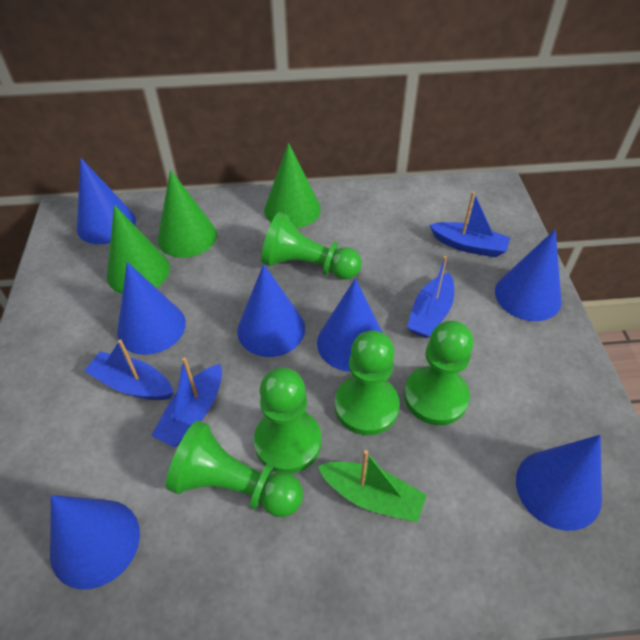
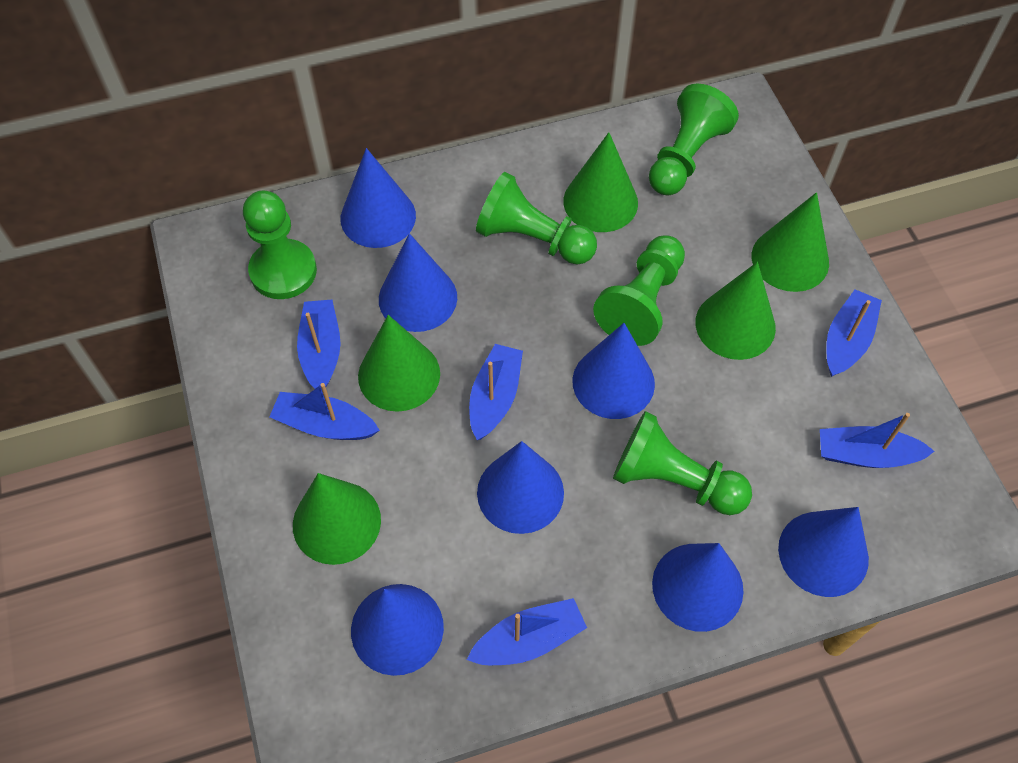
blue boat: 4 -> 6
green boat: 1 -> 0
green cone: 3 -> 5

